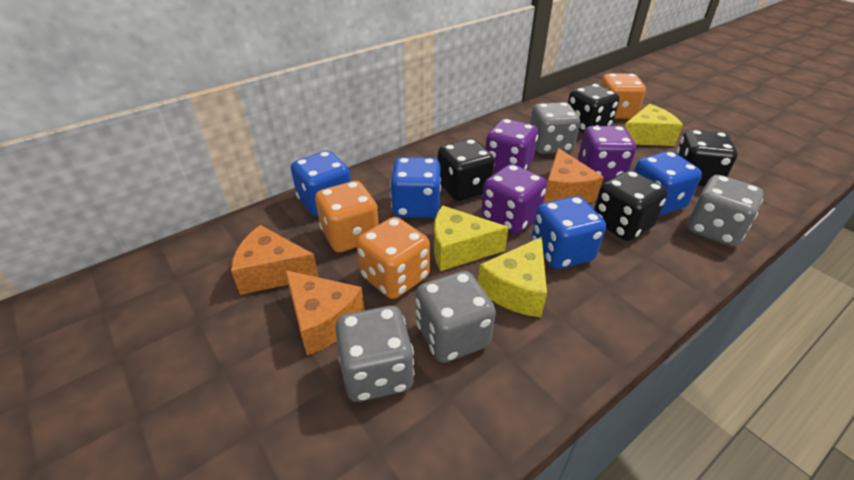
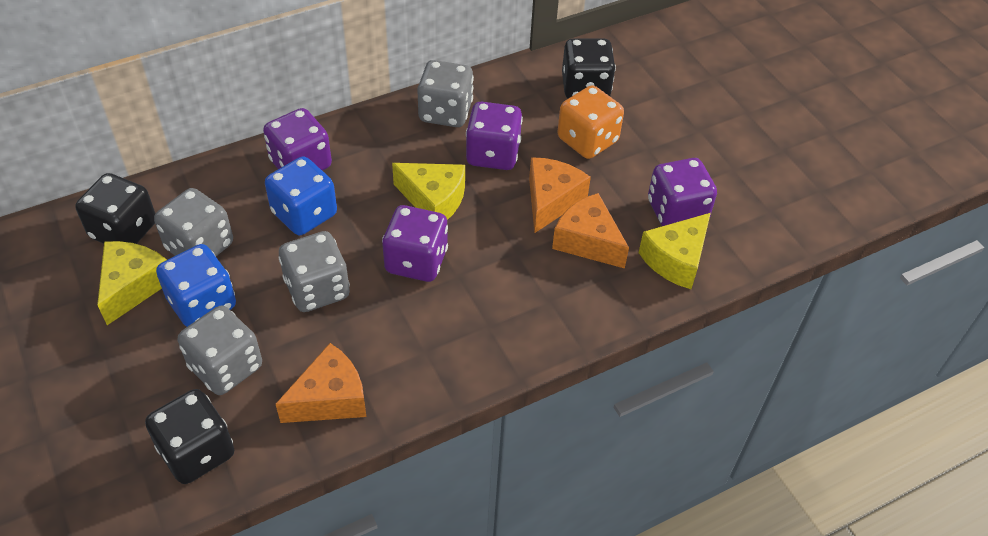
black dice: 4 -> 3
blue dice: 4 -> 2
orange dice: 3 -> 1
purple dice: 3 -> 4

